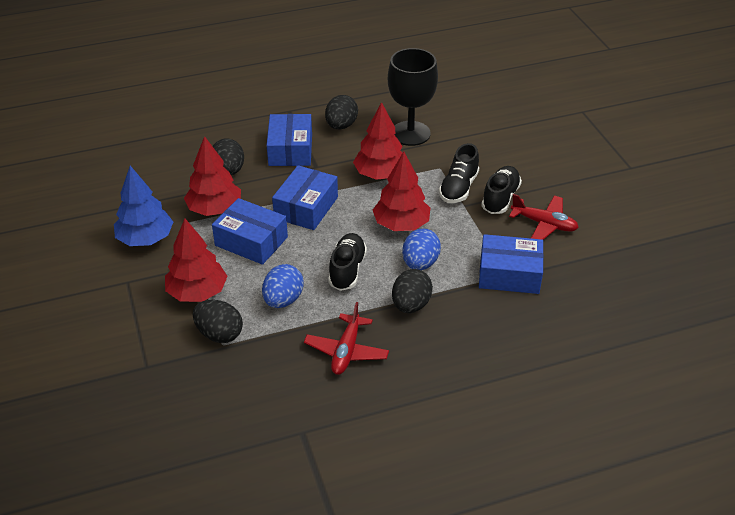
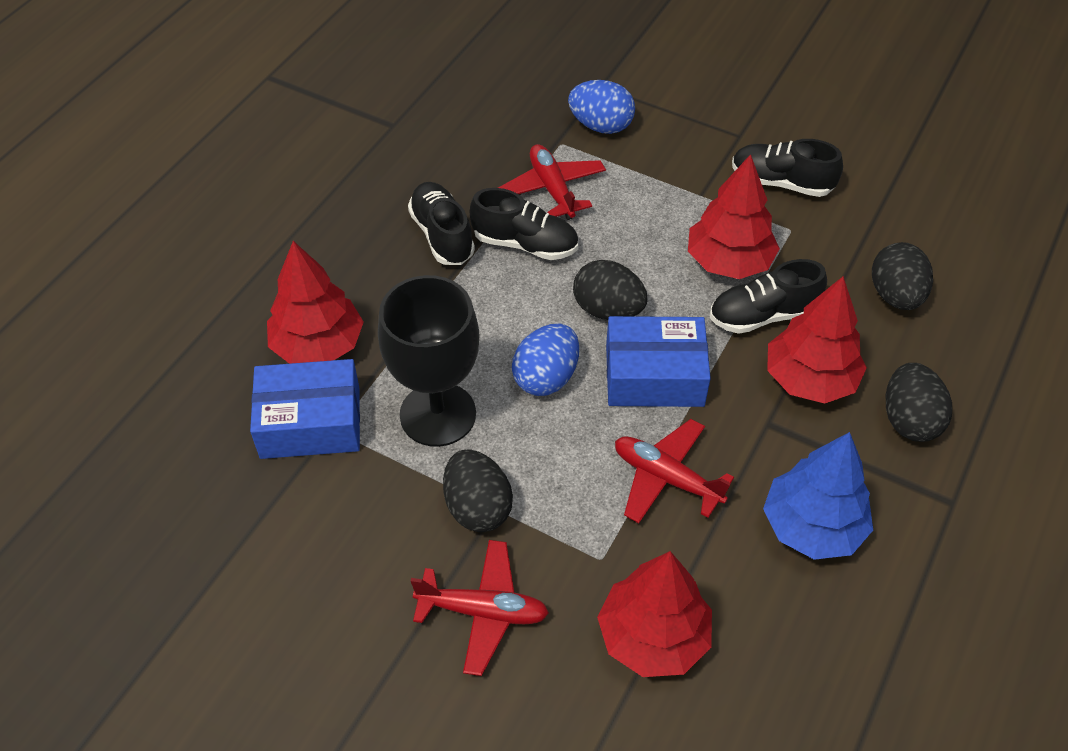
black shoe: 3 -> 4
blue box: 4 -> 2
red plane: 2 -> 3

